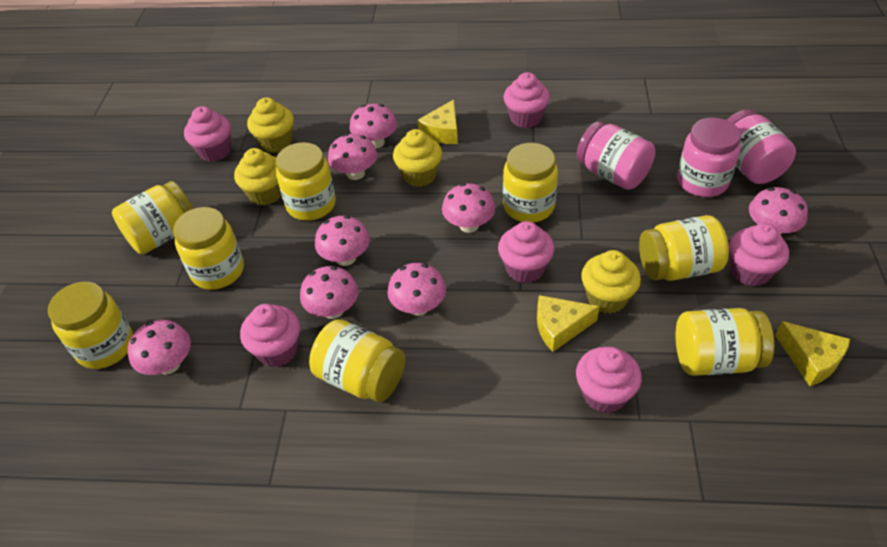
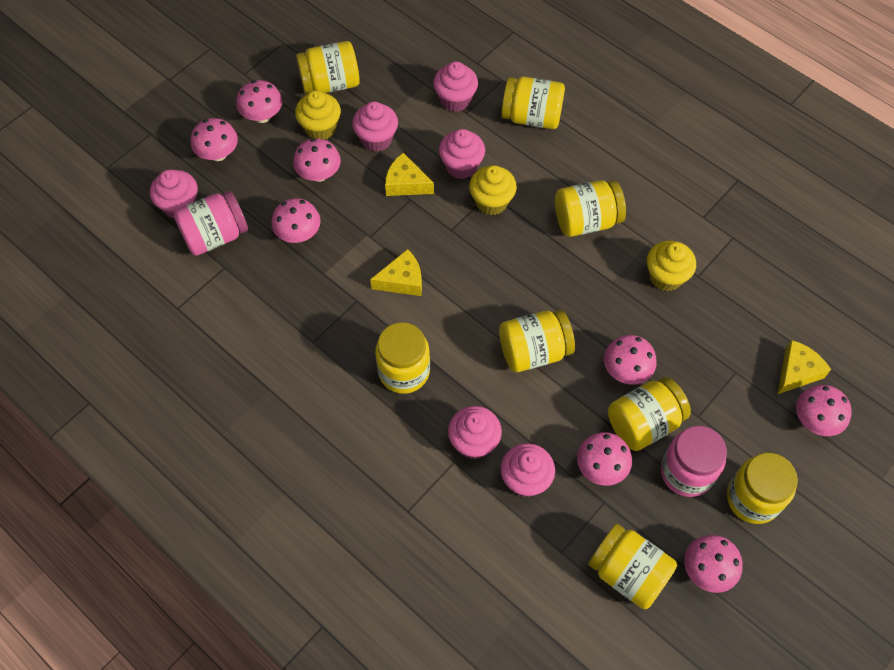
pink jar: 3 -> 2
yellow cupcake: 4 -> 3

